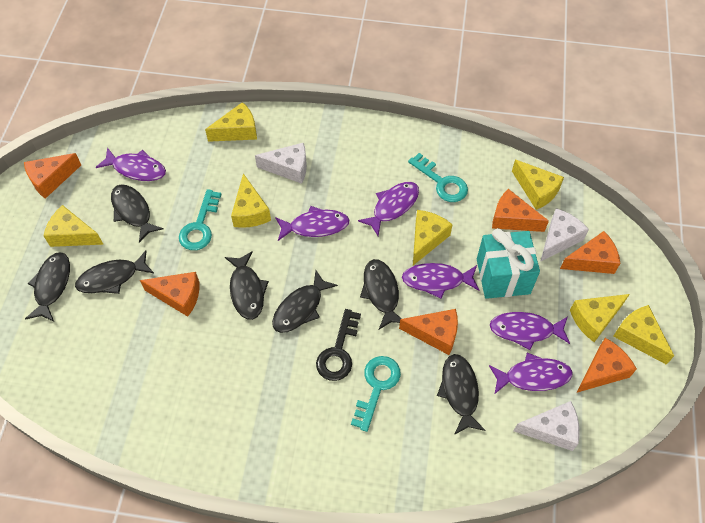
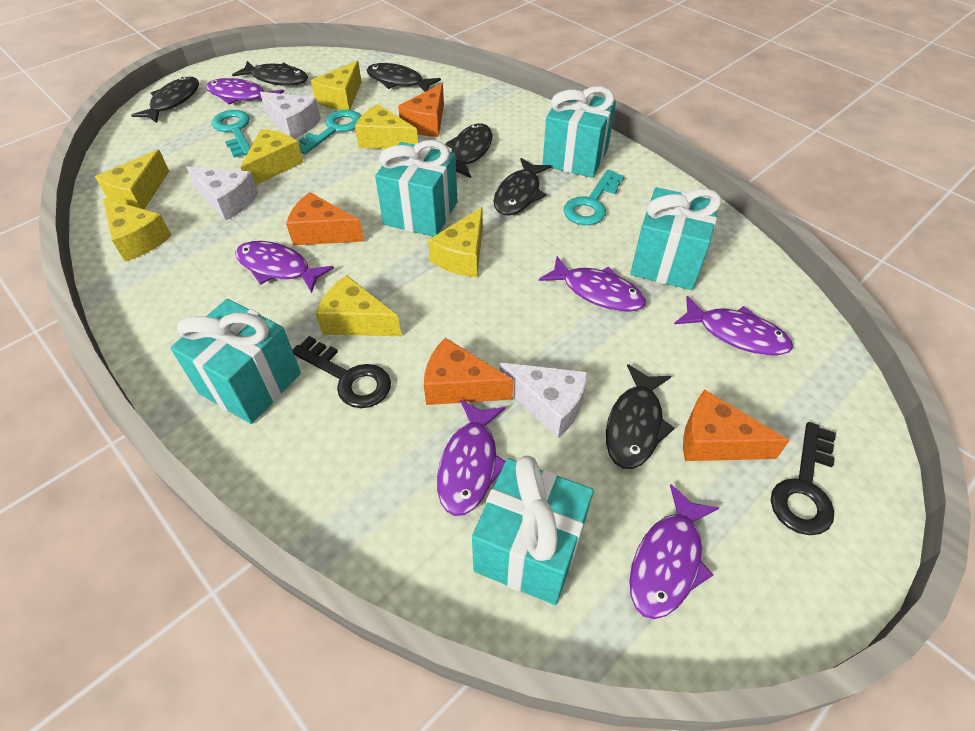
black fish: 7 -> 6
black key: 1 -> 2
orange cheese: 6 -> 4
turquoise gift: 1 -> 5

